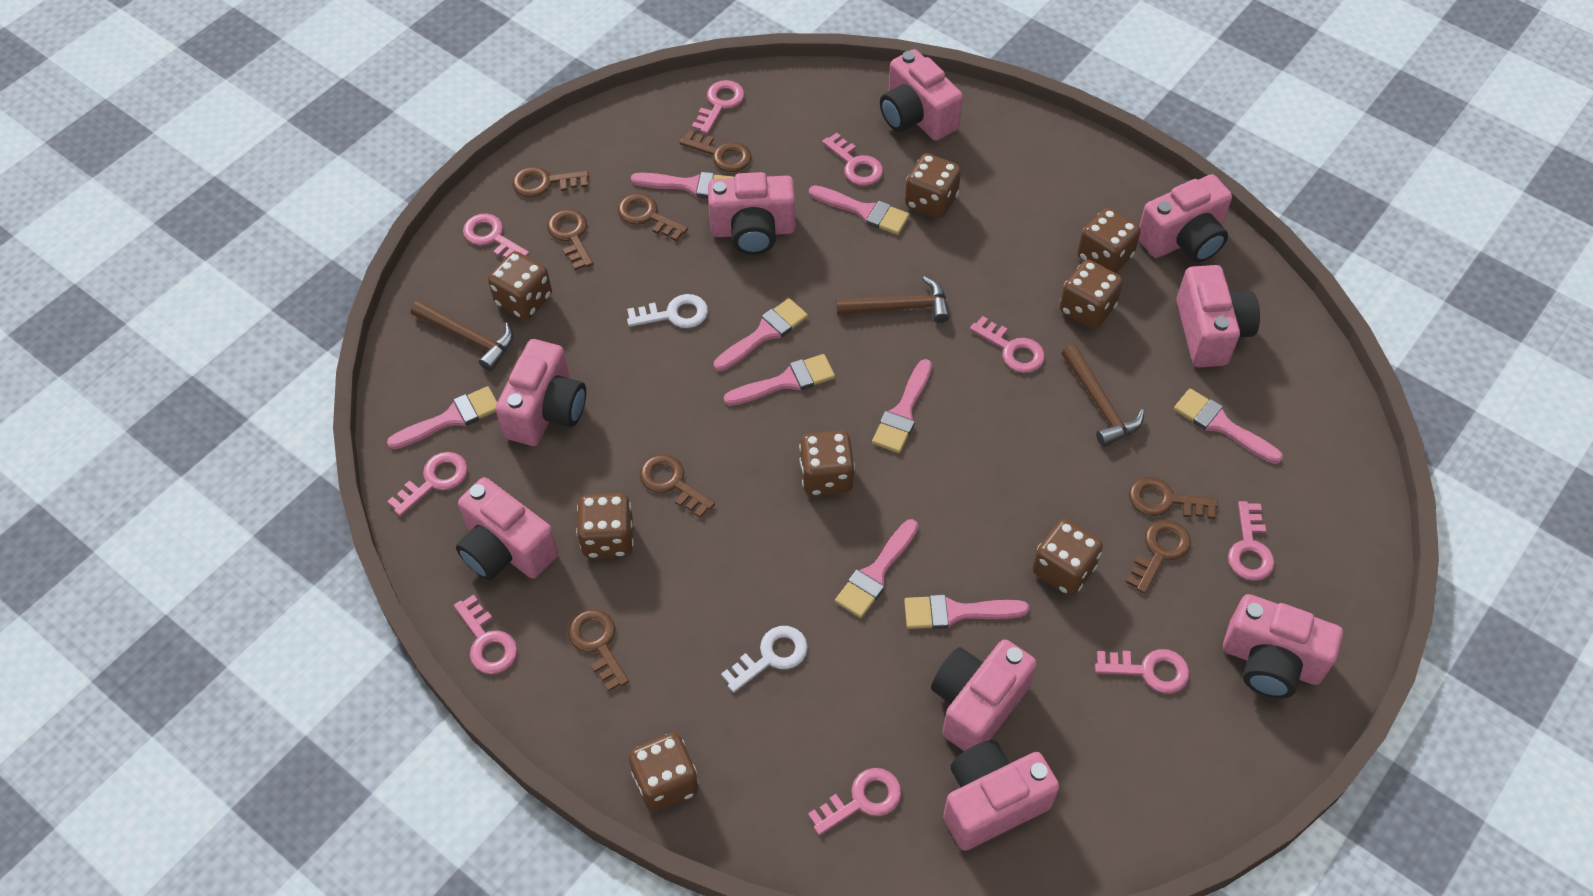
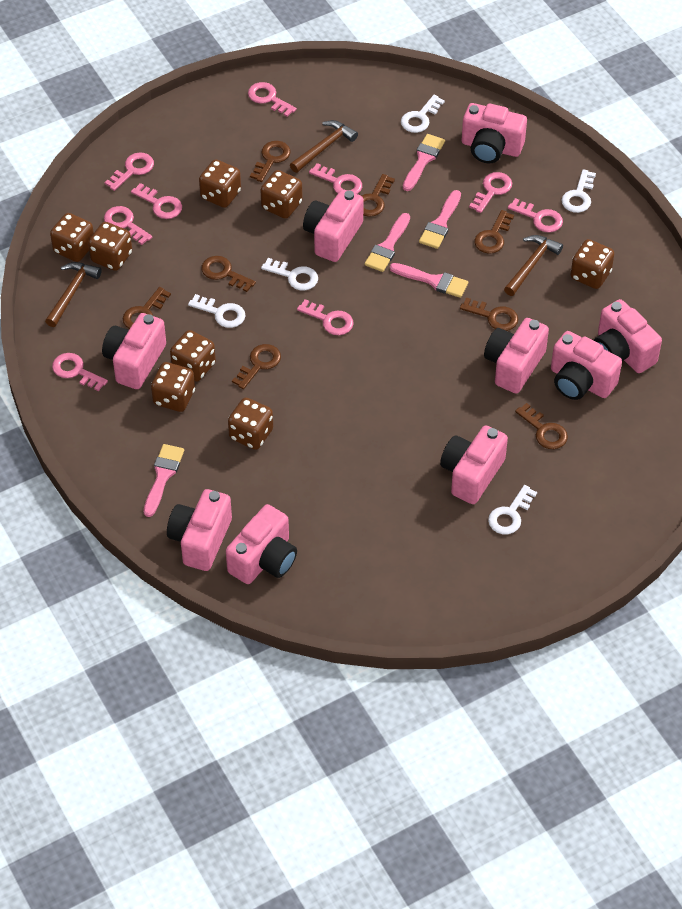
pink brush: 9 -> 5
white key: 2 -> 5

